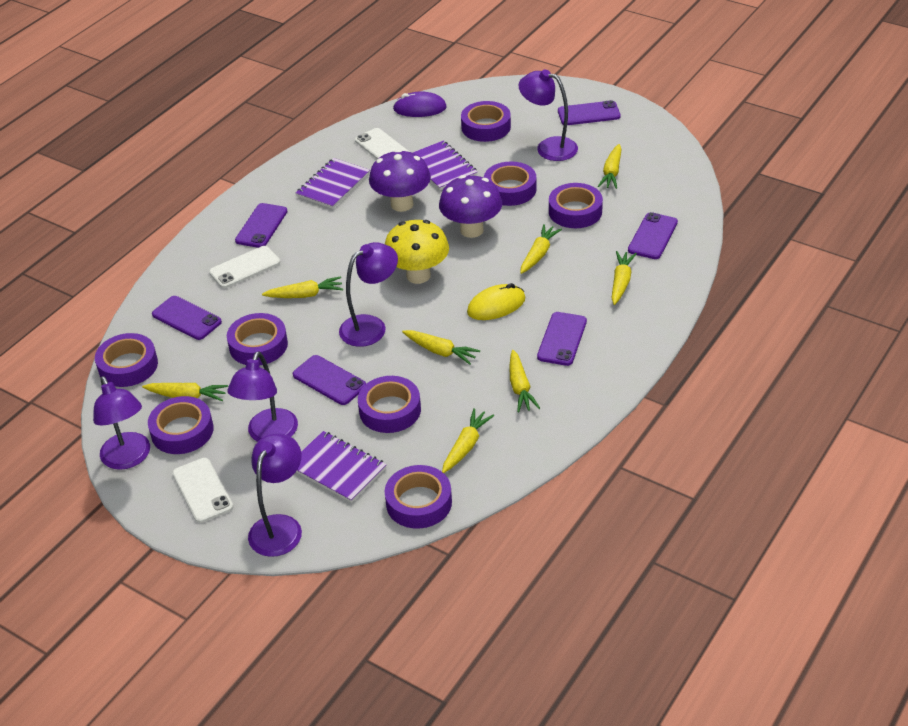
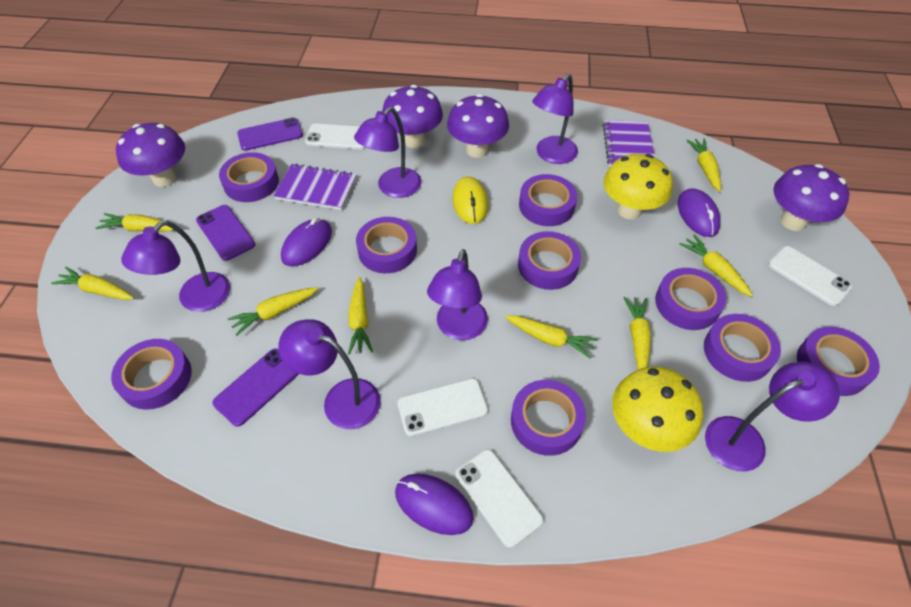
purple lamp: 5 -> 6
purple mouse: 1 -> 3
purple mushroom: 2 -> 4
purple notebook: 3 -> 2
purple phone: 6 -> 3
purple tape: 8 -> 9
white phone: 3 -> 4
yellow mushroom: 1 -> 2

